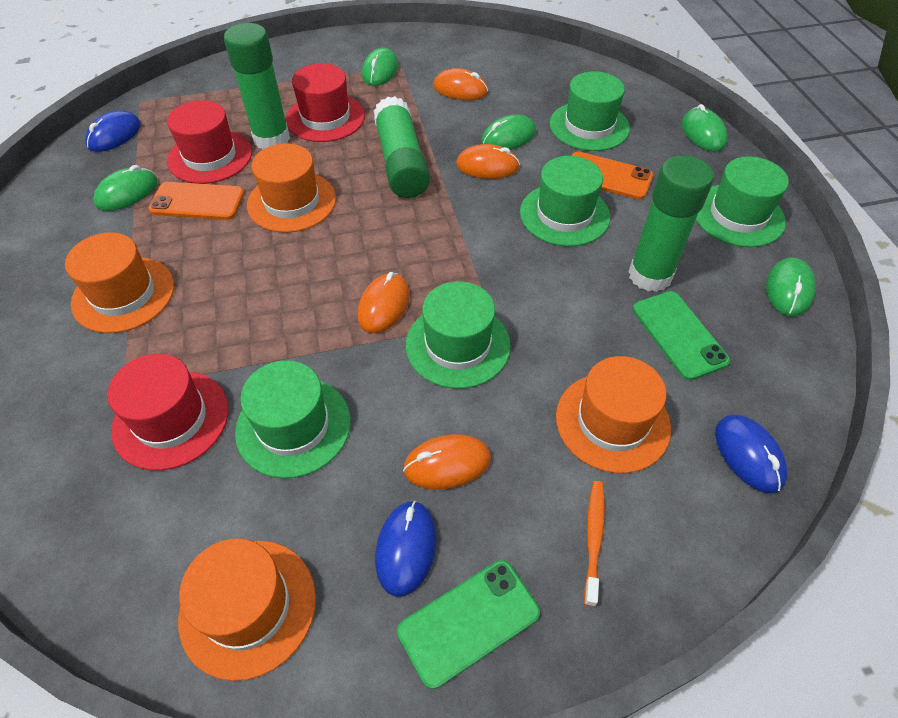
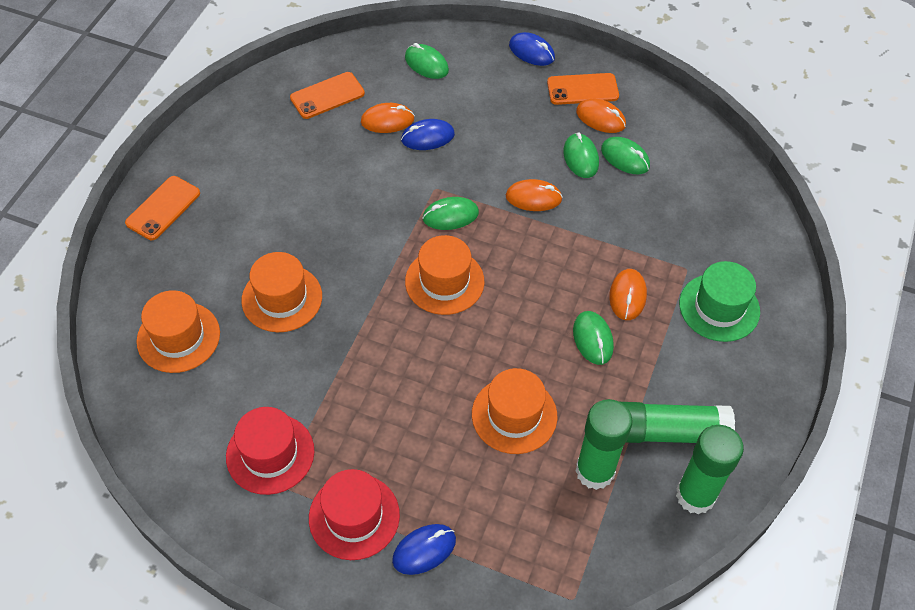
green hat: 5 -> 1
green phone: 2 -> 0
orange phone: 2 -> 3
orange toothbrush: 1 -> 0
red hat: 3 -> 2

